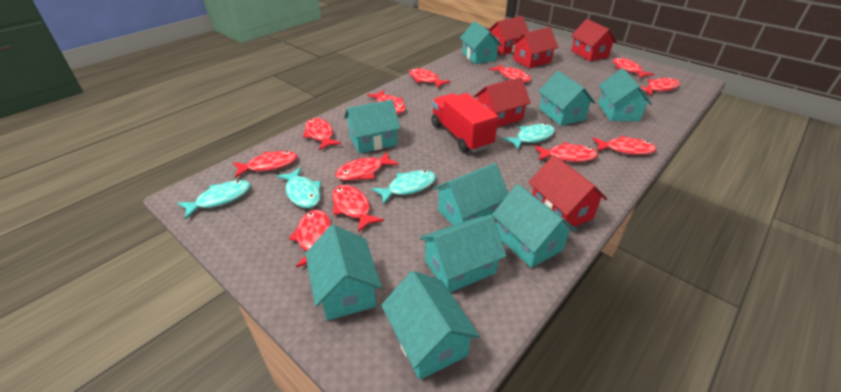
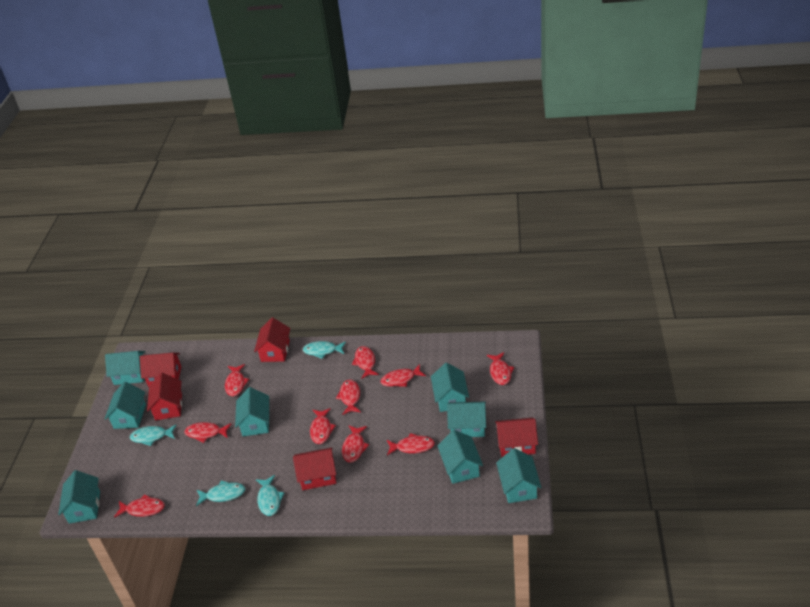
red fish: 12 -> 10
red truck: 1 -> 0
turquoise house: 9 -> 8

